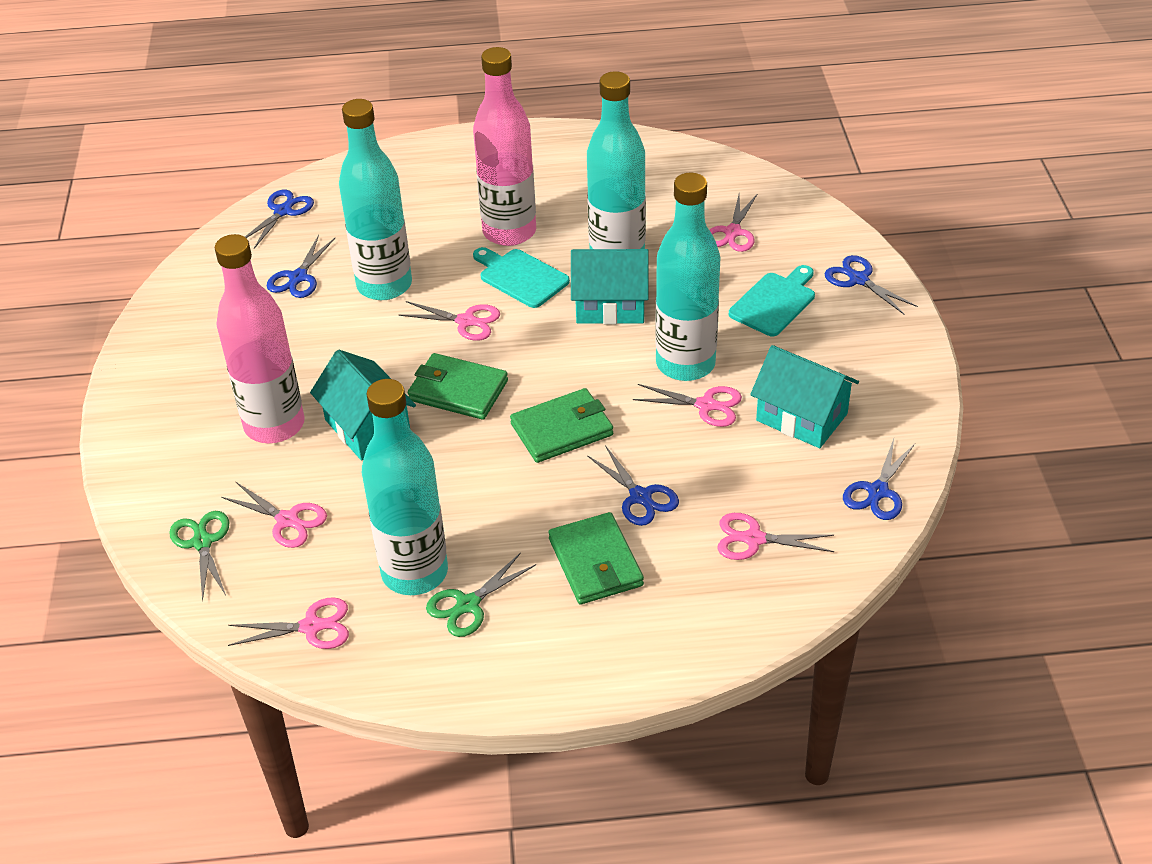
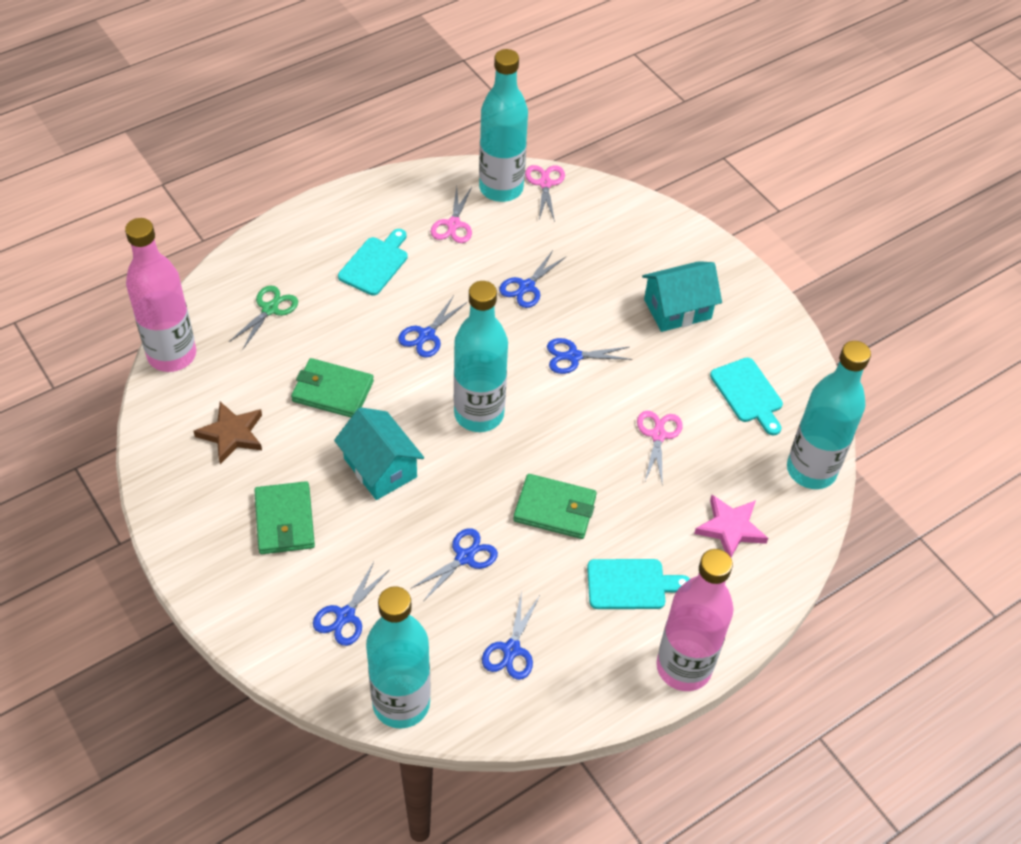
blue scissors: 5 -> 6
brown star: 0 -> 1
green scissors: 2 -> 1
pink scissors: 6 -> 3
pink star: 0 -> 1
turquoise cutting board: 2 -> 3
turquoise house: 3 -> 2

